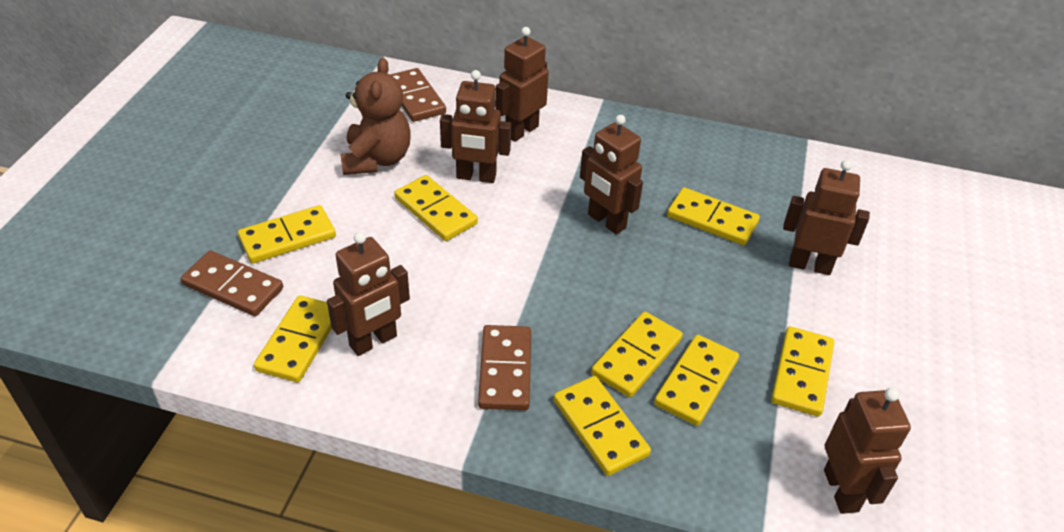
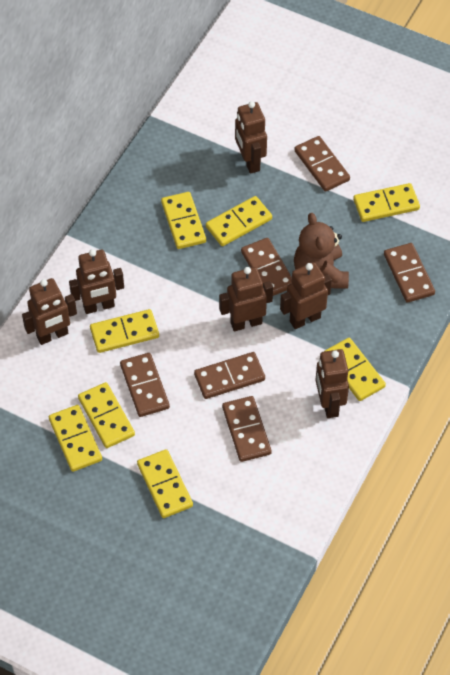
brown domino: 3 -> 6

